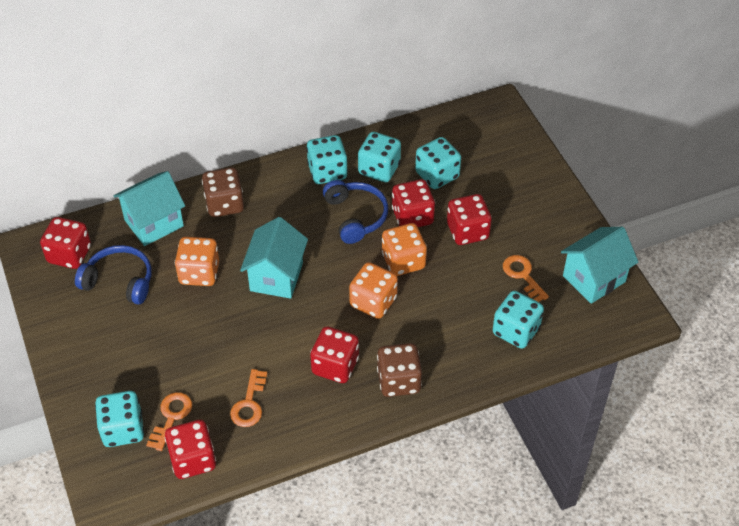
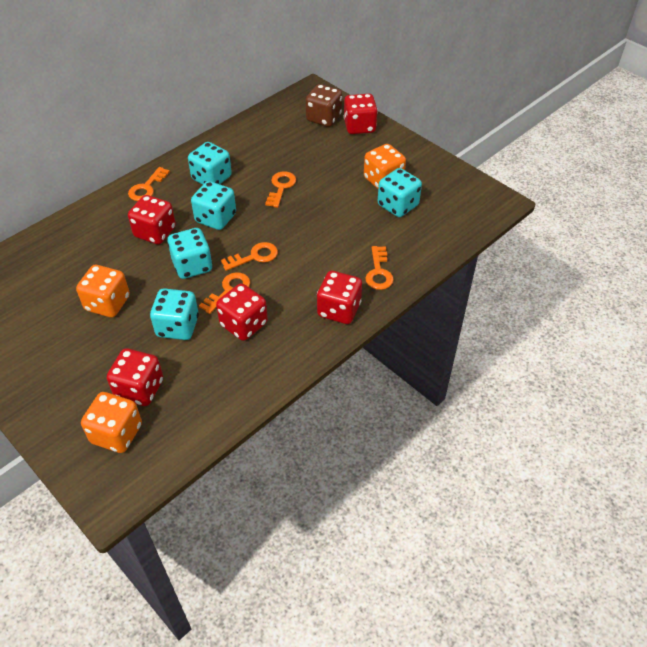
blue headphones: 2 -> 0
brown dice: 2 -> 1
orange key: 3 -> 5
turquoise house: 3 -> 0

